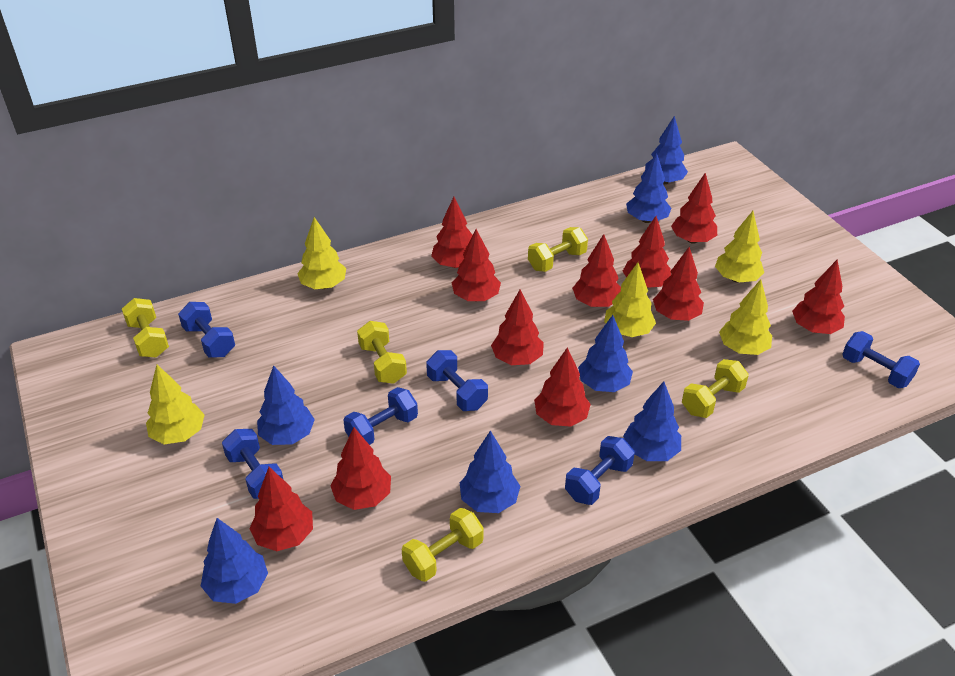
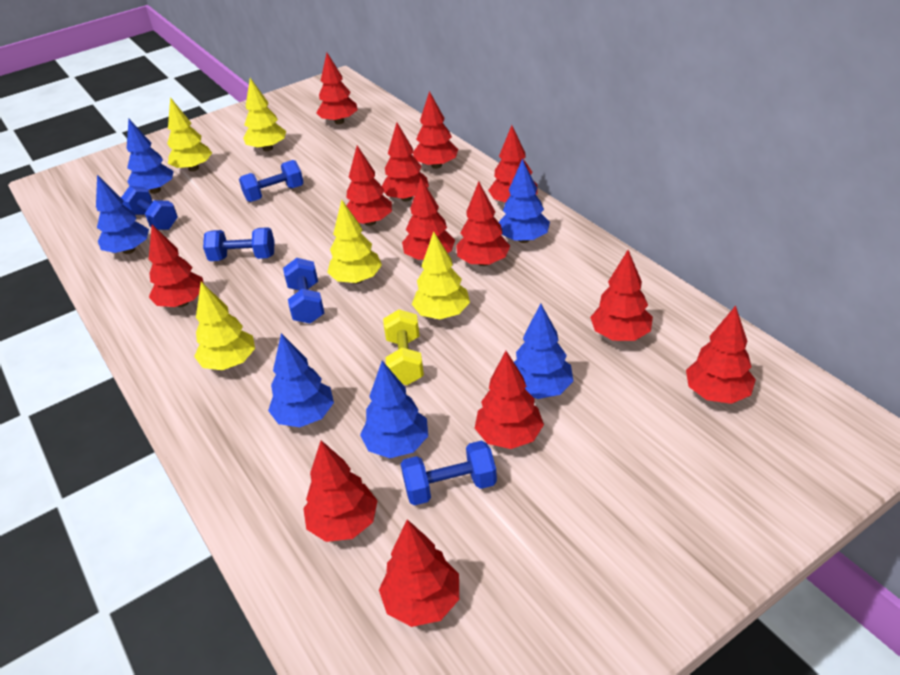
blue dumbbell: 6 -> 5
blue tree: 7 -> 6
red tree: 11 -> 13
yellow dumbbell: 5 -> 1

